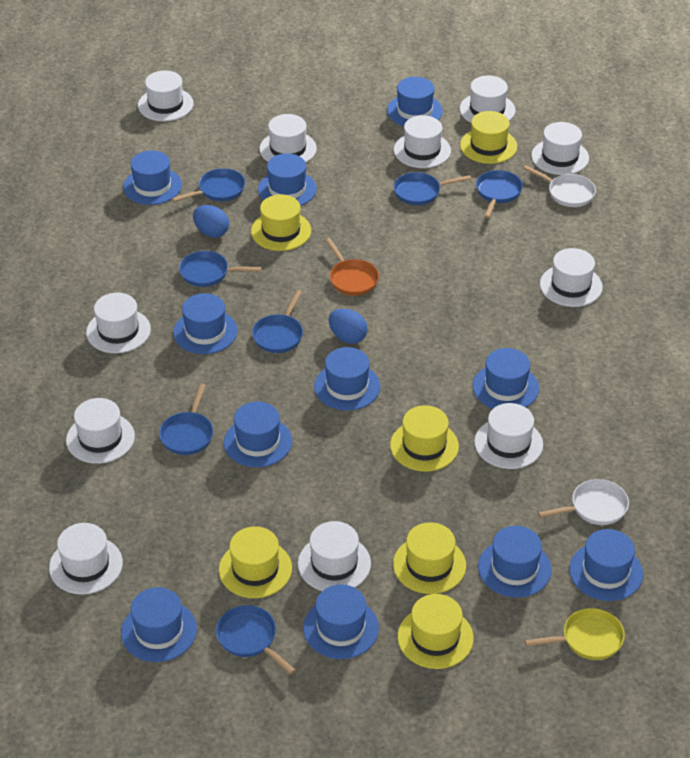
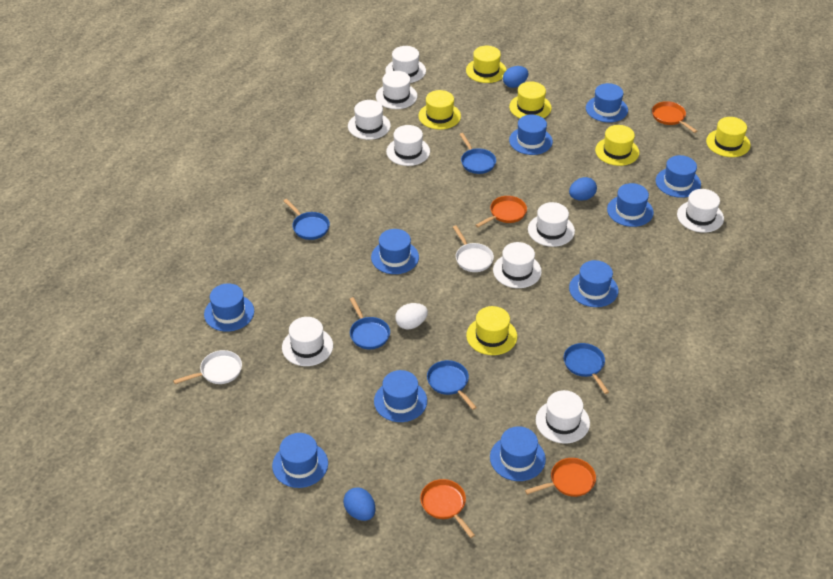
blue egg: 2 -> 3
blue hat: 11 -> 10
blue pan: 7 -> 5
orange pan: 1 -> 4
white egg: 0 -> 1
white hat: 11 -> 9
yellow pan: 1 -> 0

